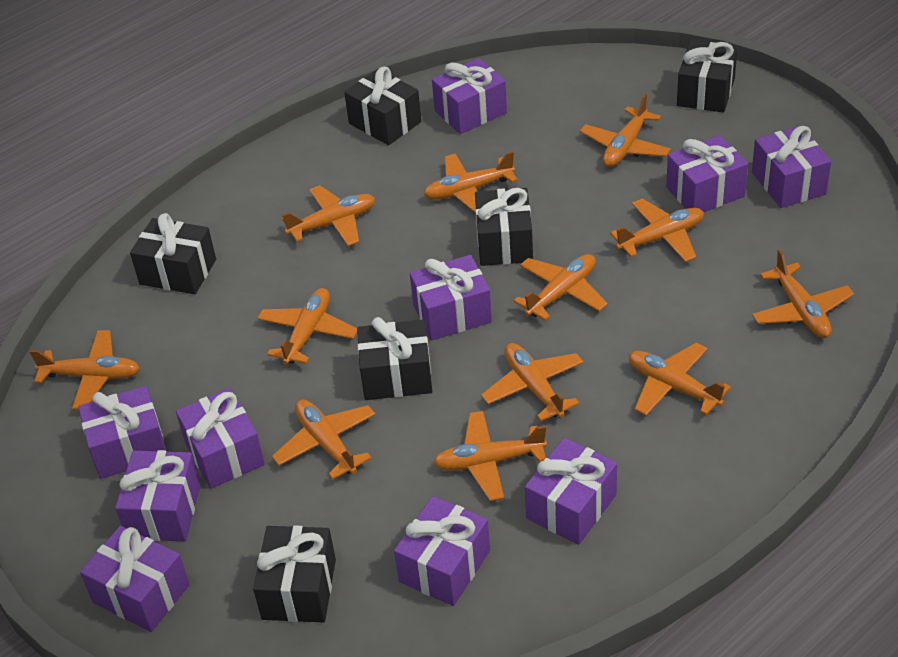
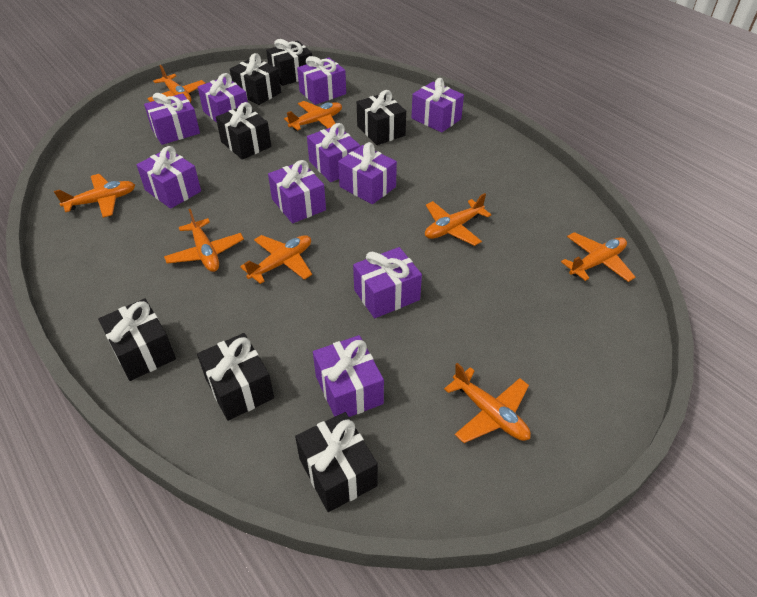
black gift: 6 -> 7
orange plane: 12 -> 8

